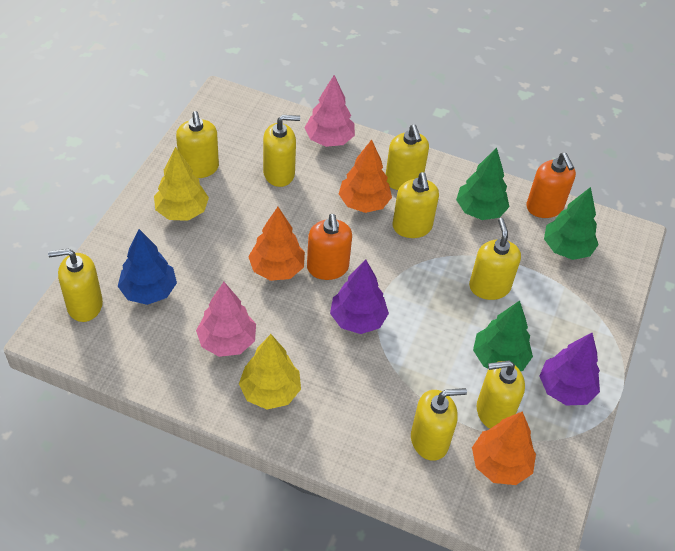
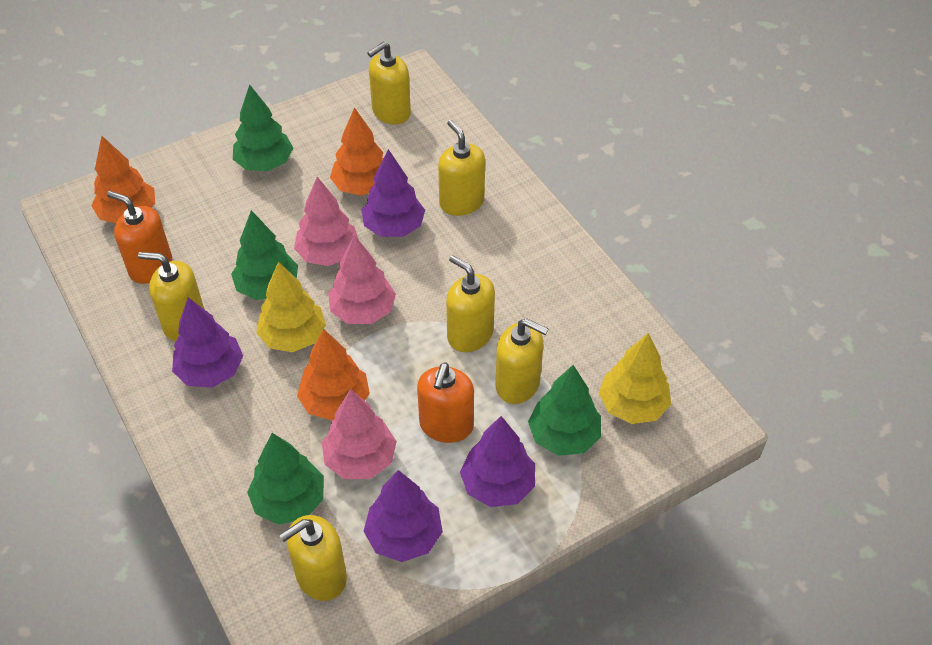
blue tree: 1 -> 0
green tree: 3 -> 4
pink tree: 2 -> 3
purple tree: 2 -> 4
yellow soap dispenser: 8 -> 6

